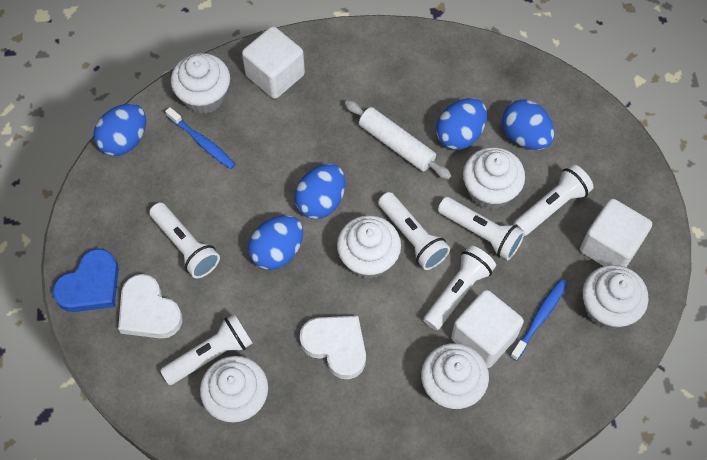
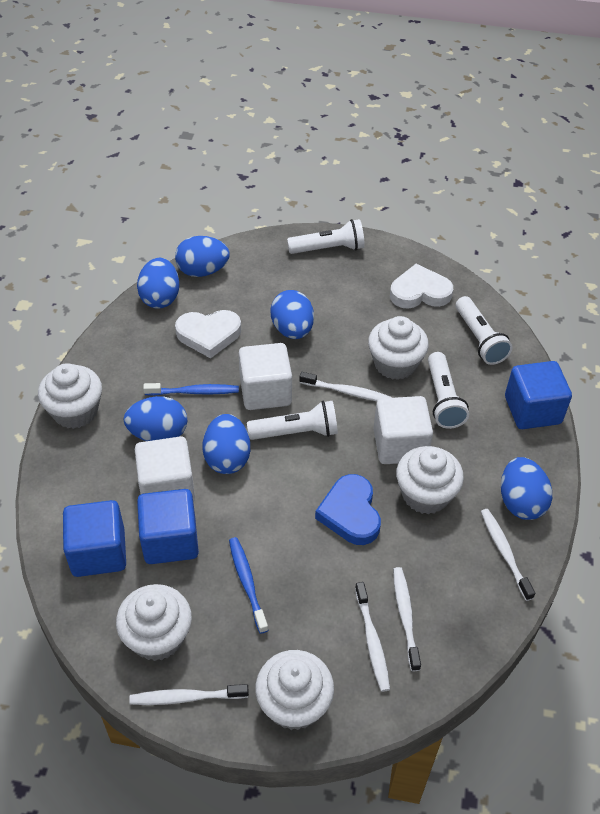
blue cube: 0 -> 3
blue egg: 5 -> 6
white cupcake: 6 -> 5
white flashlight: 6 -> 4
white rolling pin: 1 -> 0
white toothbrush: 0 -> 5

